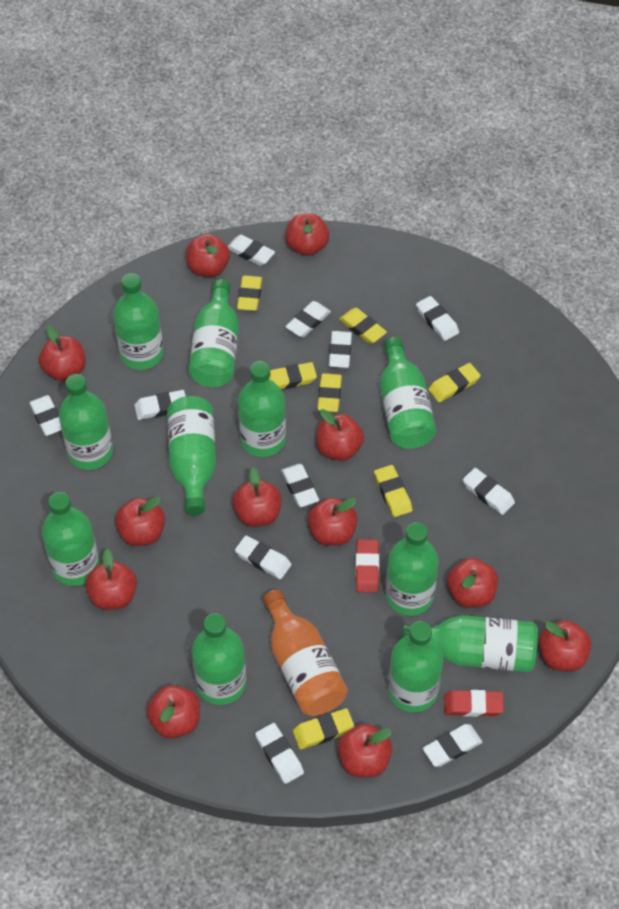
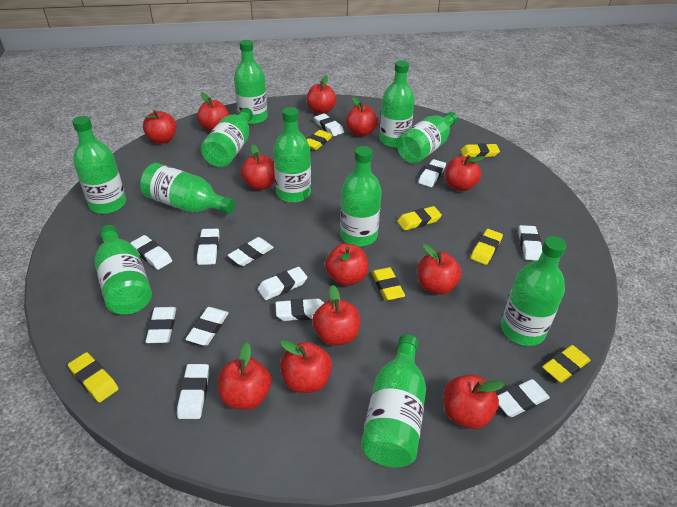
orange bottle: 1 -> 0
red eraser: 2 -> 0
white eraser: 11 -> 12

